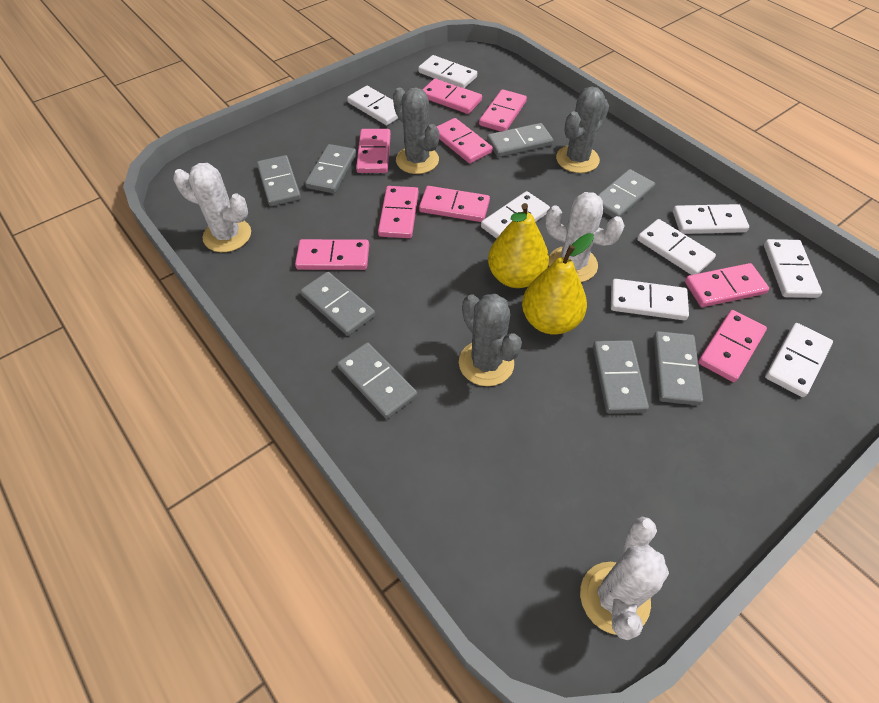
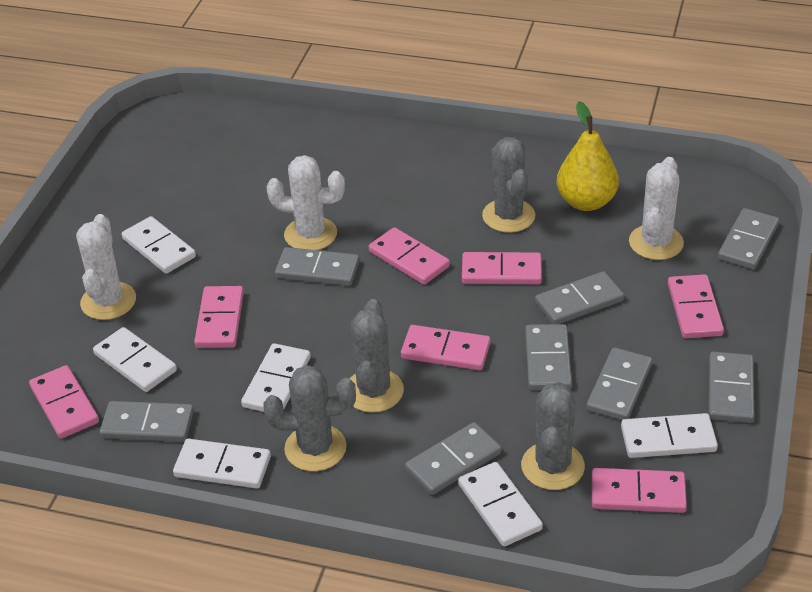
grey cactus: 3 -> 4
pink domino: 9 -> 7
white domino: 8 -> 6
yellow pear: 2 -> 1

